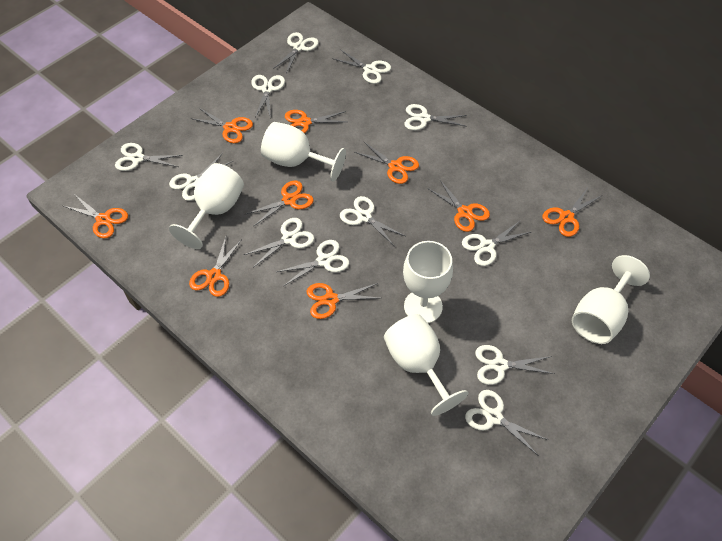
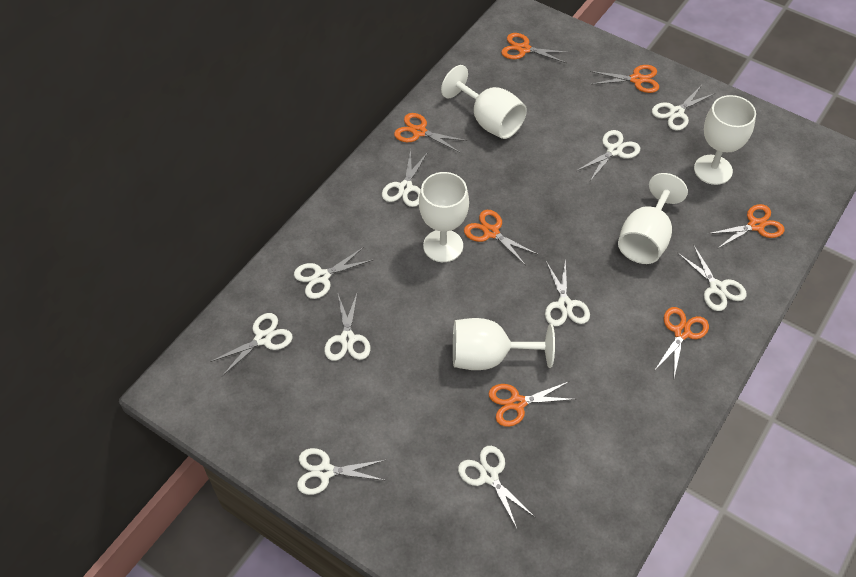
orange scissors: 9 -> 7
white scissors: 12 -> 10

